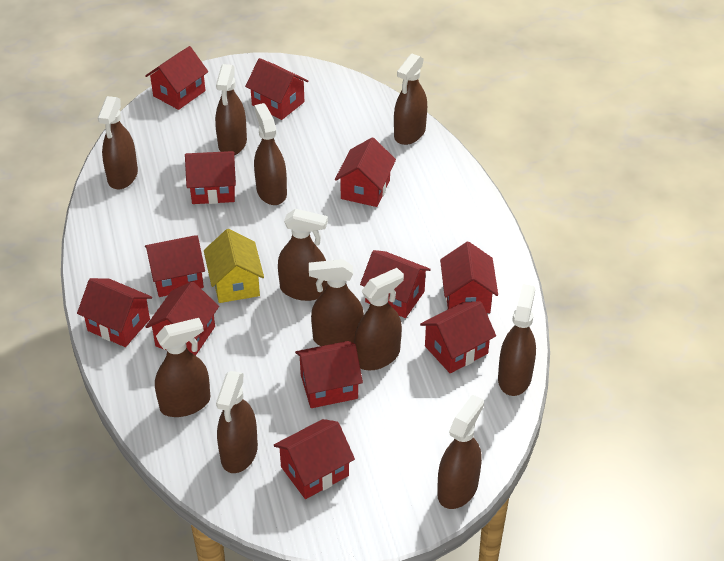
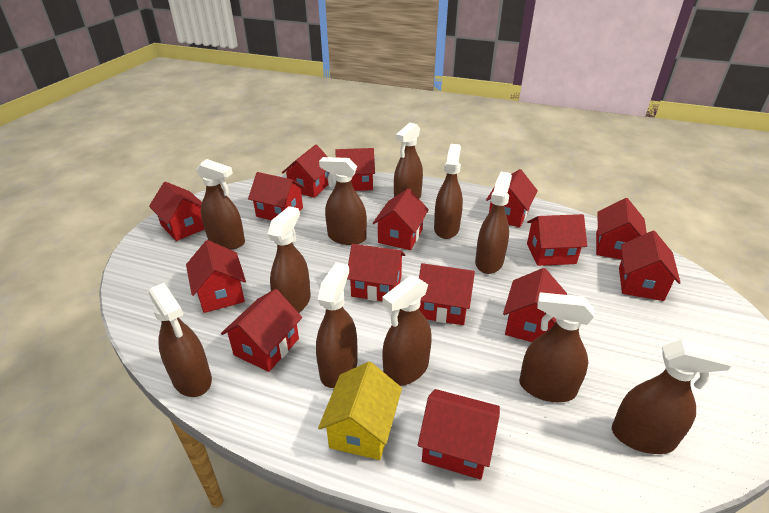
red house: 12 -> 15

